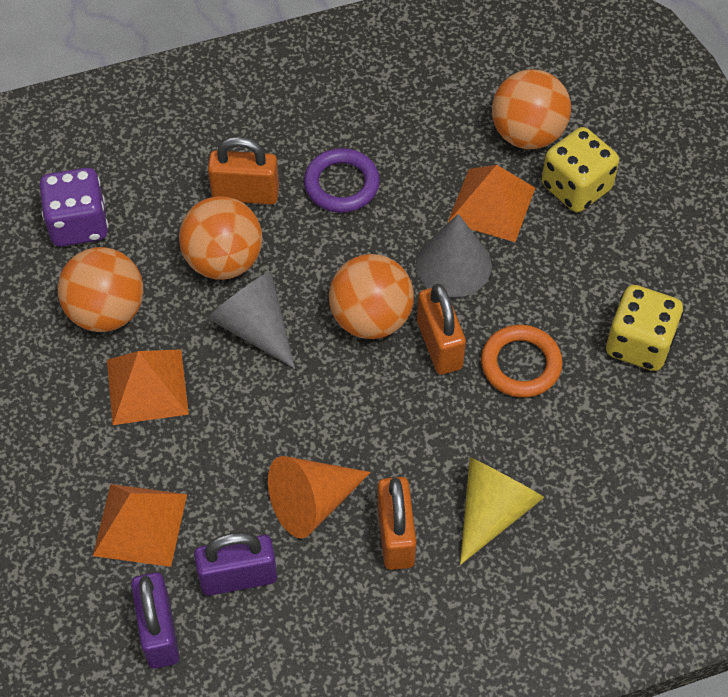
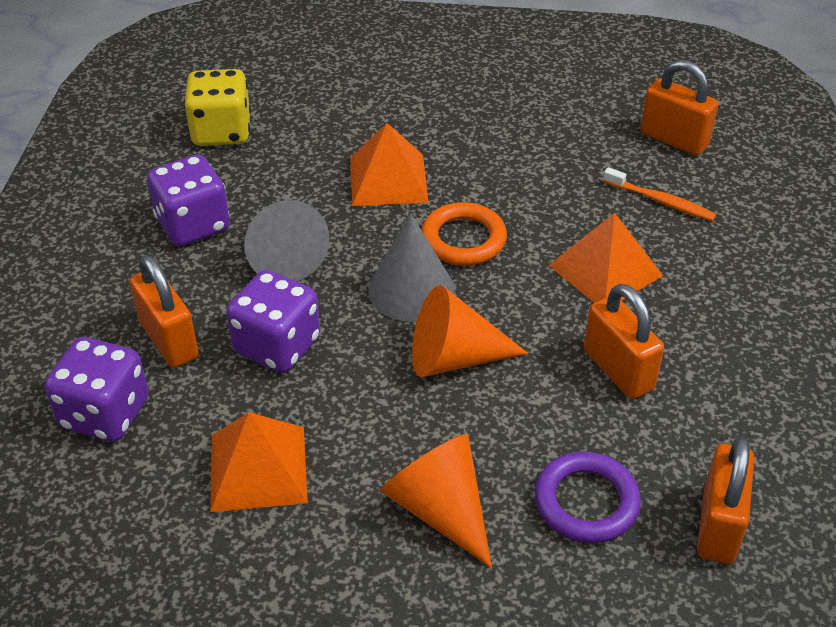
orange ball: 4 -> 0
orange cone: 1 -> 2
orange padlock: 3 -> 4
orange toothbrush: 0 -> 1
purple dice: 1 -> 3
purple padlock: 2 -> 0
yellow cone: 1 -> 0
yellow dice: 2 -> 1

